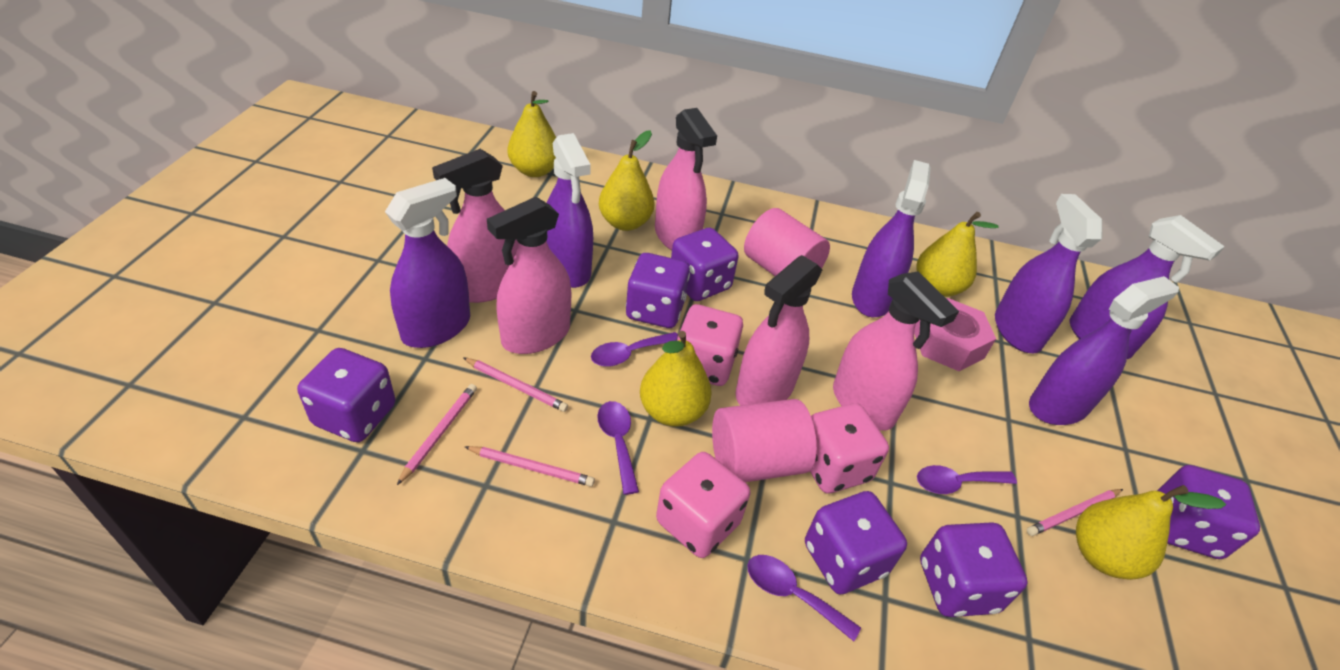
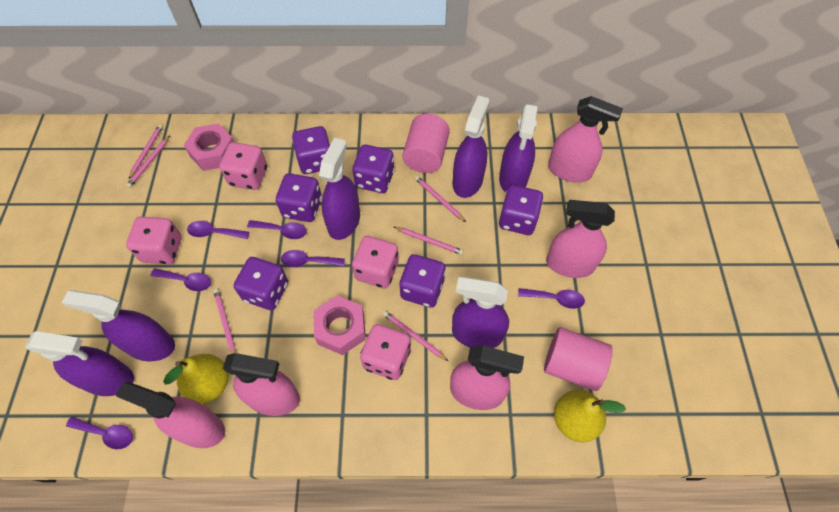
pink dice: 3 -> 4
pink nut: 1 -> 2
pink pencil: 4 -> 6
purple spoon: 4 -> 6
yellow pear: 5 -> 2

